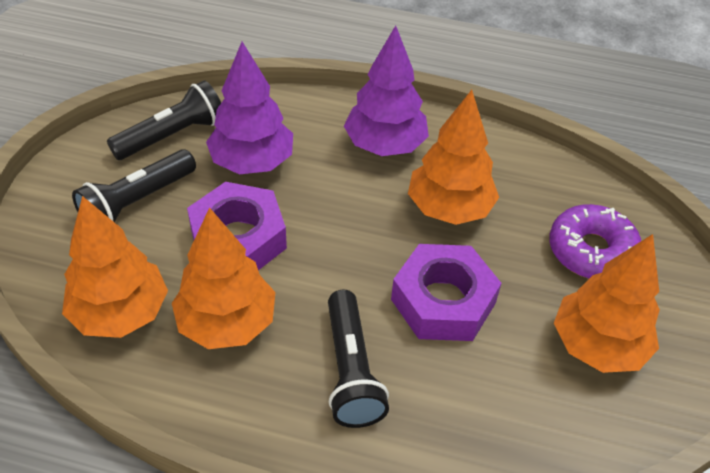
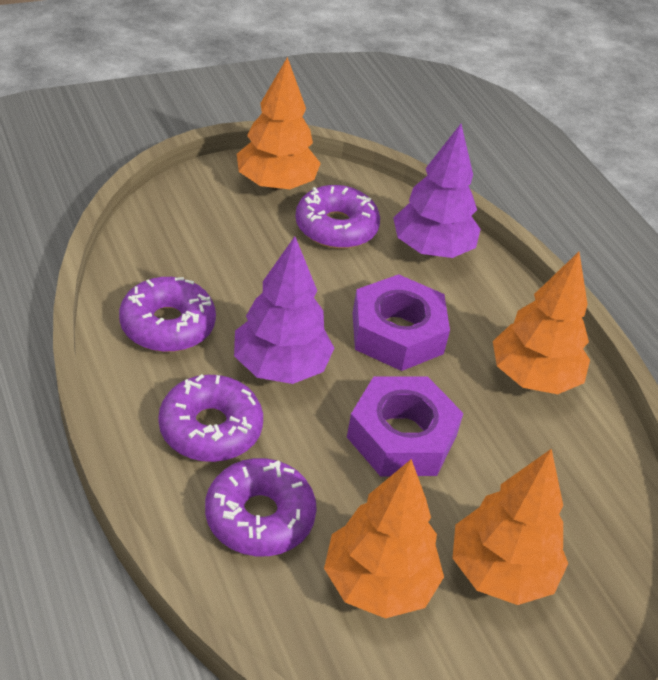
black flashlight: 3 -> 0
purple donut: 1 -> 4

